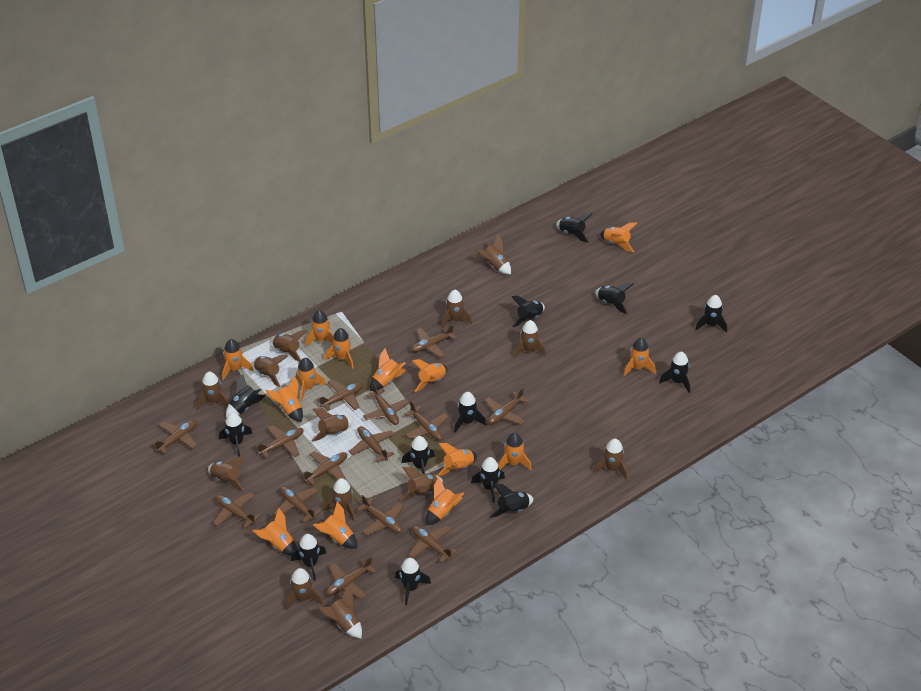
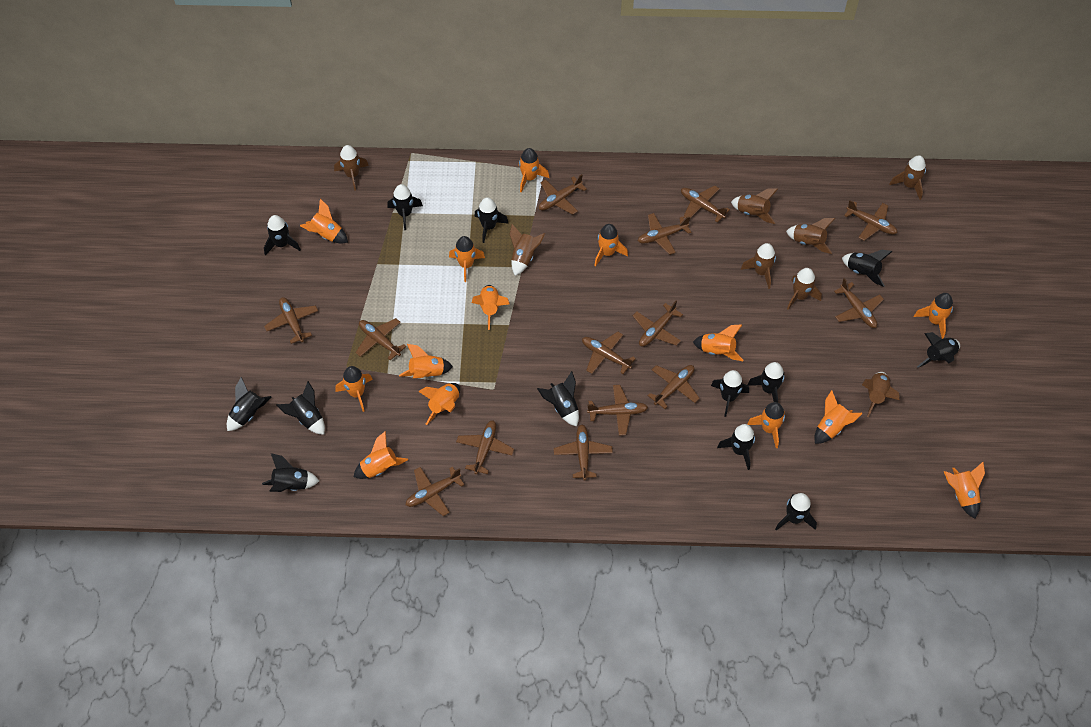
brown rocket: 13 -> 8

